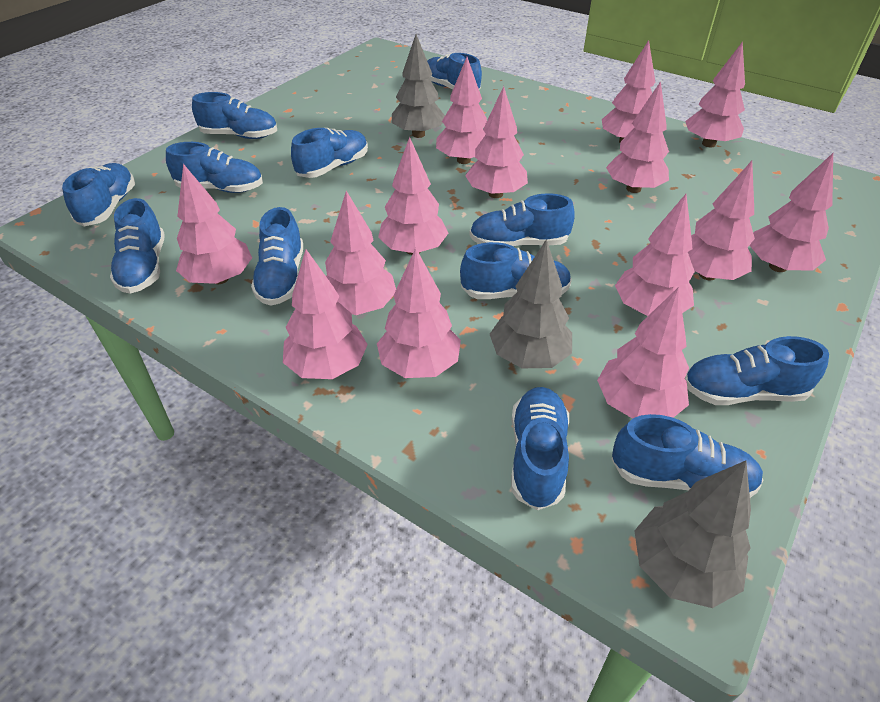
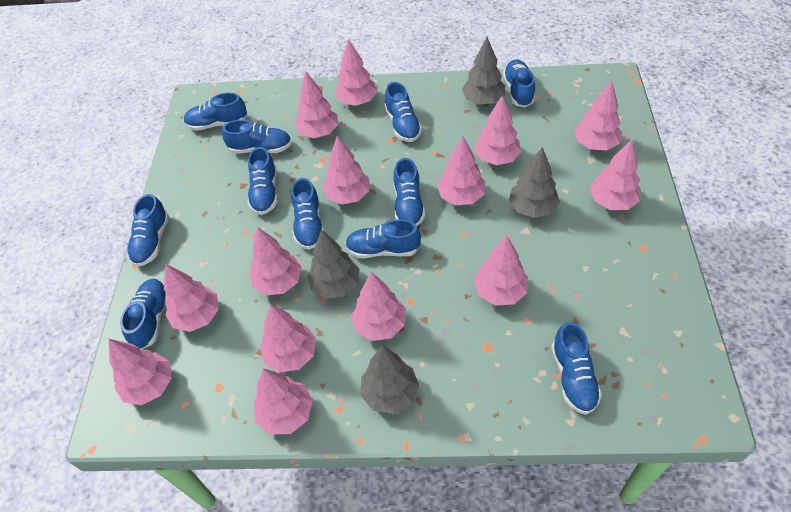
blue shoe: 12 -> 11
grey tree: 3 -> 4

